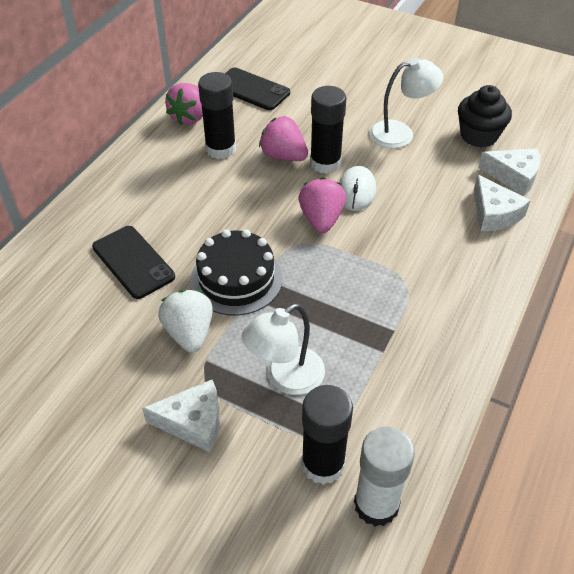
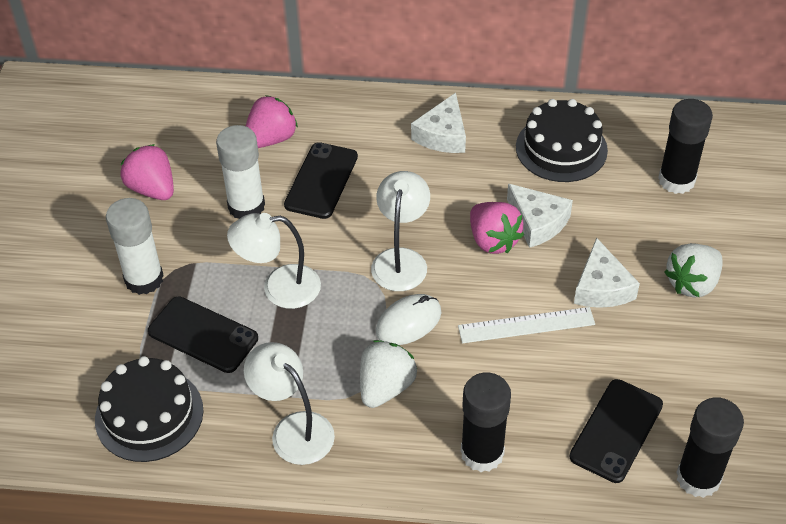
black cake: 1 -> 2
black cupcake: 1 -> 0
black phone: 2 -> 3
white glue stick: 1 -> 2
white lamp: 2 -> 3
white ruler: 0 -> 1
white strawberry: 1 -> 2

